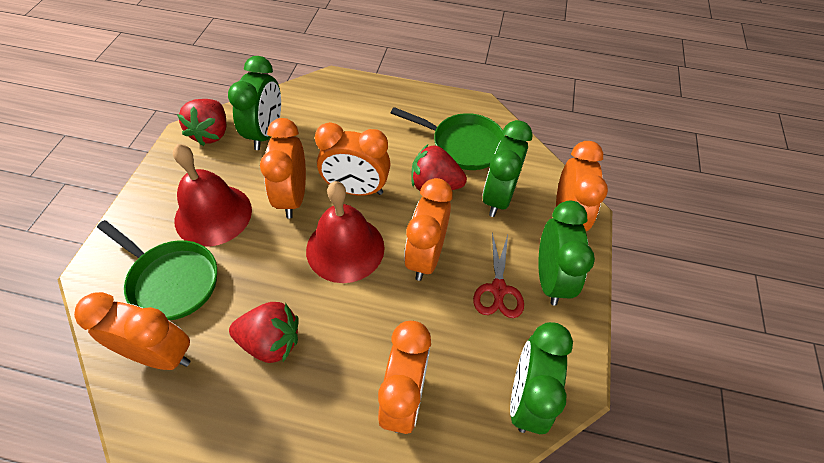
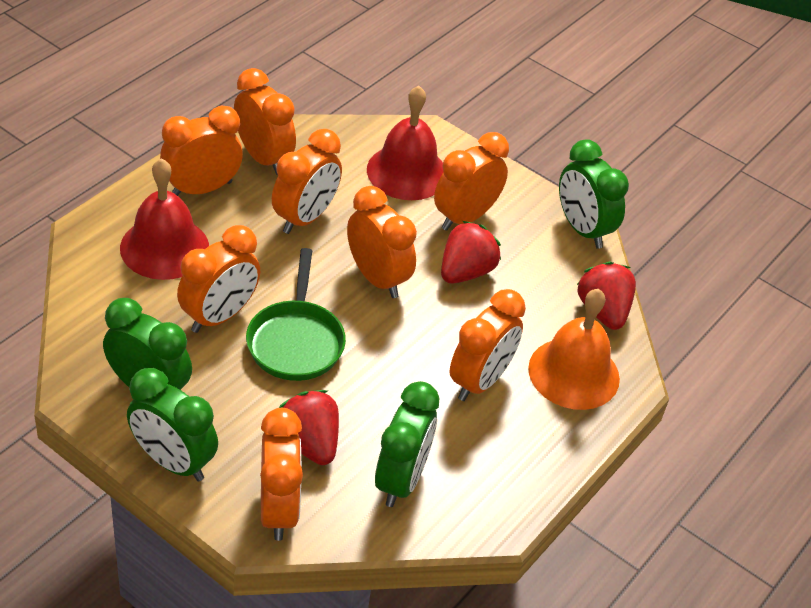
green pan: 2 -> 1
orange bell: 0 -> 1
orange clock: 6 -> 8
red scissors: 1 -> 0

